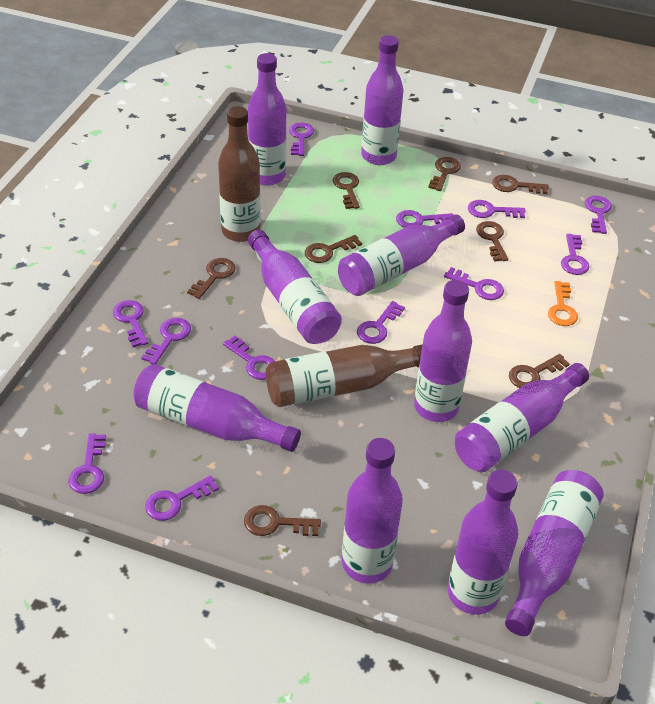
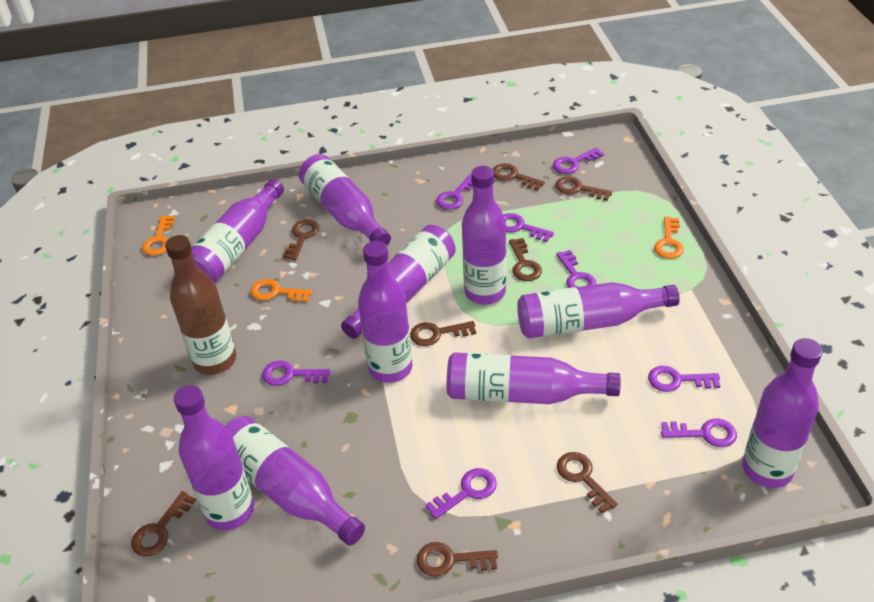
brown bottle: 2 -> 1
orange key: 1 -> 3
purple key: 12 -> 8

